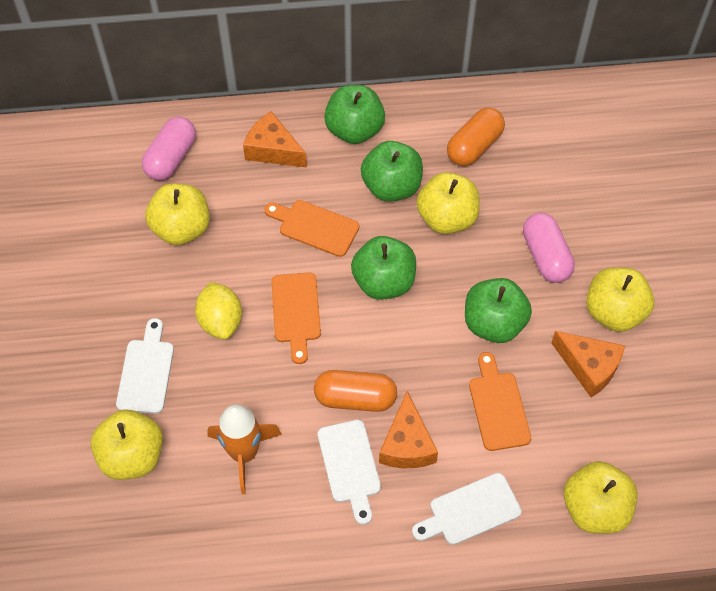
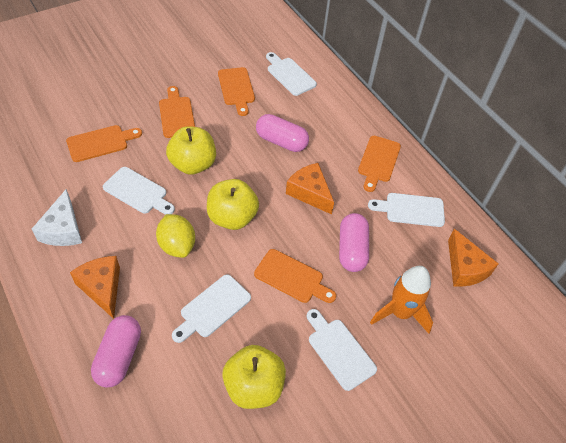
green apple: 4 -> 0
orange capsule: 2 -> 0
orange cutting board: 3 -> 5
pink capsule: 2 -> 3
white cheese: 0 -> 1
white cutting board: 3 -> 5
yellow apple: 5 -> 3

